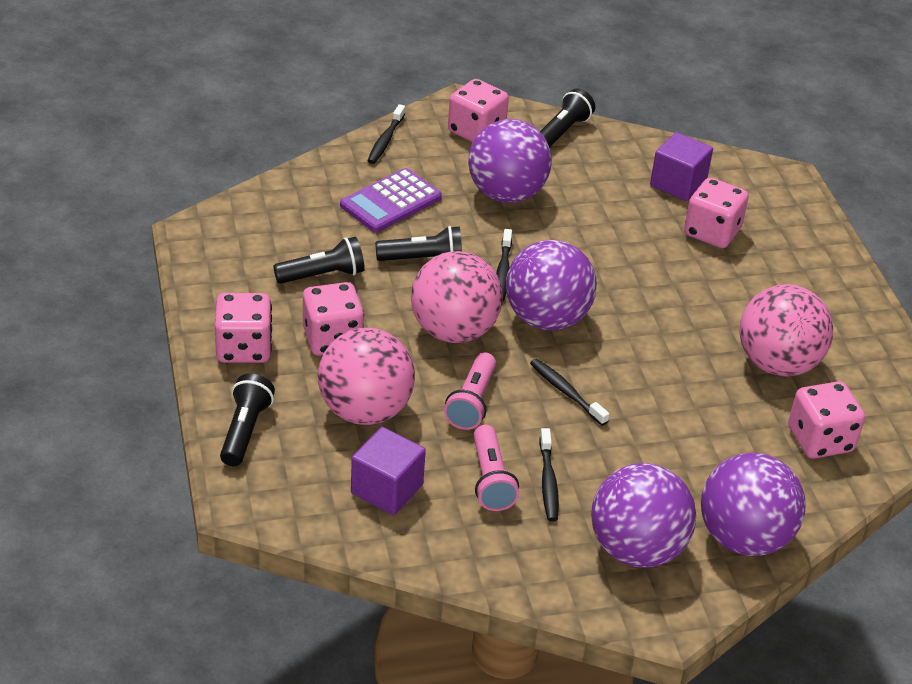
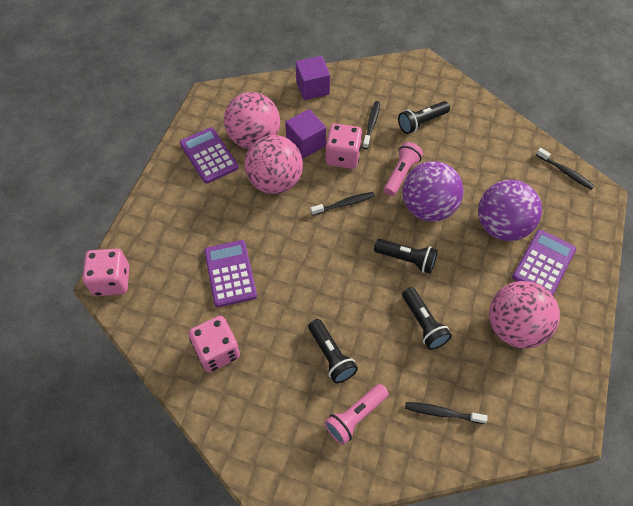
pink dice: 5 -> 3
purple ball: 4 -> 2
purple calculator: 1 -> 3

